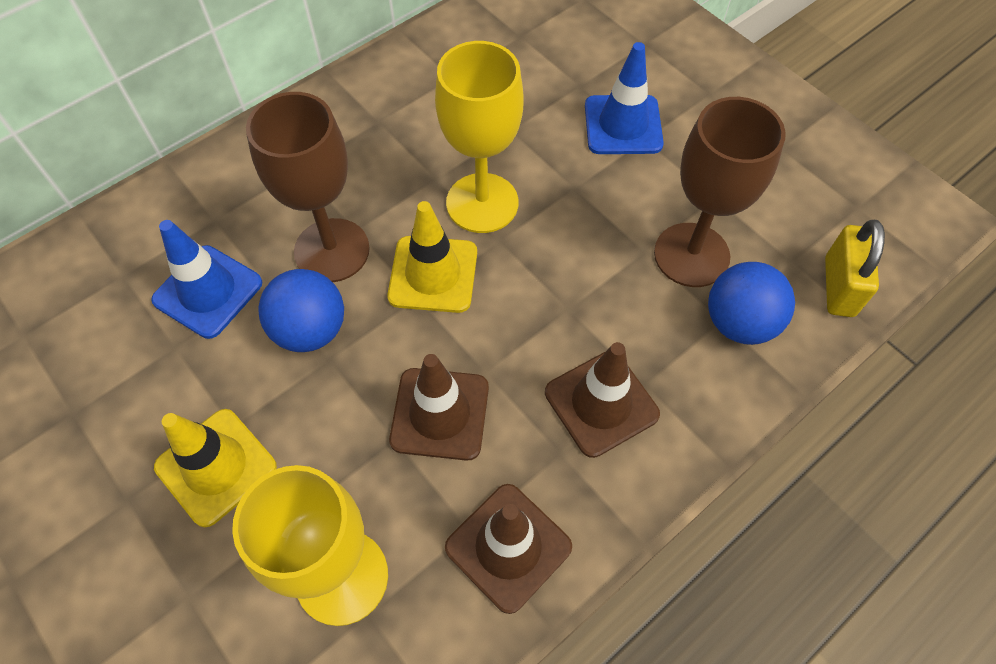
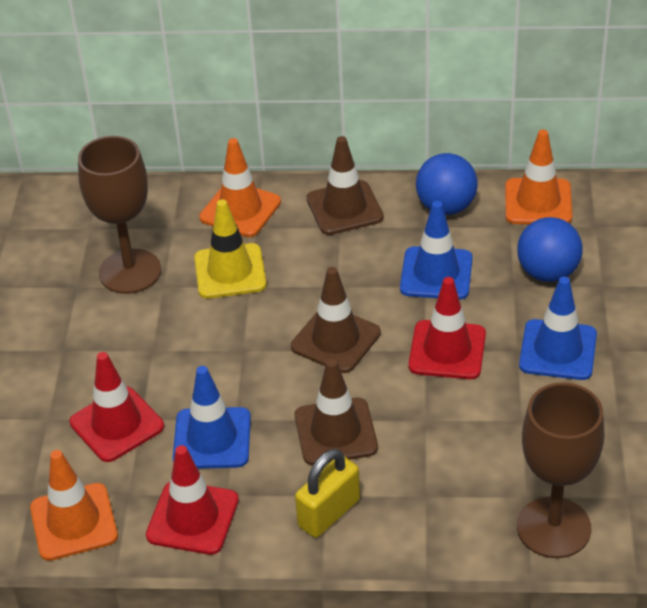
blue traffic cone: 2 -> 3
orange traffic cone: 0 -> 3
red traffic cone: 0 -> 3
yellow goblet: 2 -> 0
yellow traffic cone: 2 -> 1

